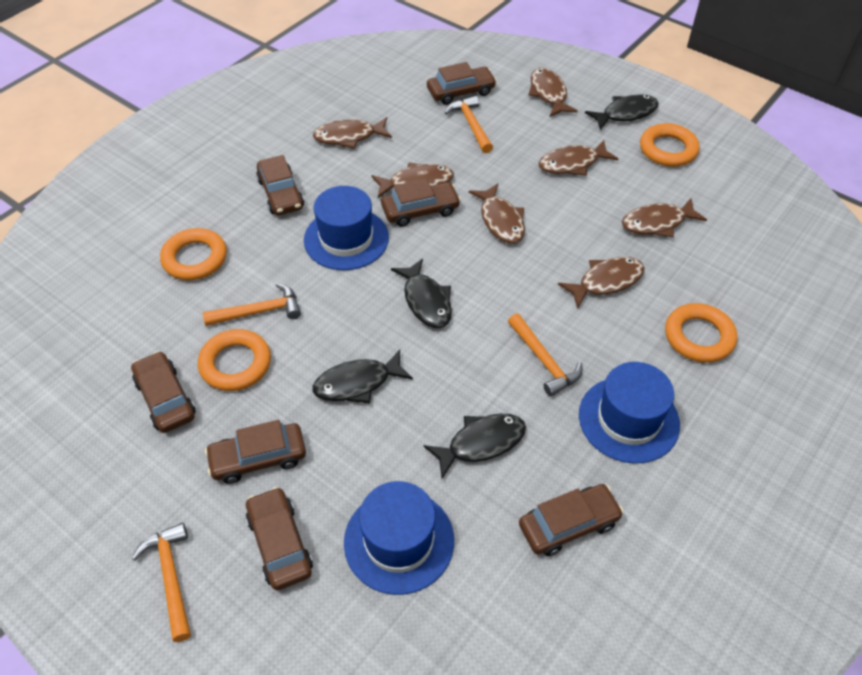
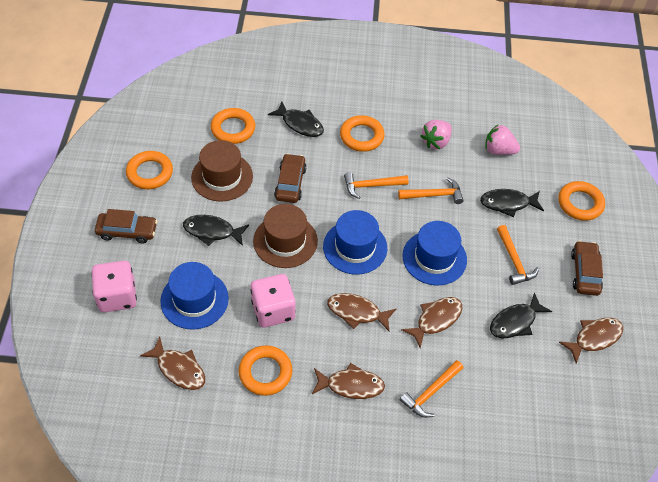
brown car: 7 -> 3
brown fish: 7 -> 5
brown hat: 0 -> 2
orange ring: 4 -> 5
pink dice: 0 -> 2
pink strawberry: 0 -> 2

